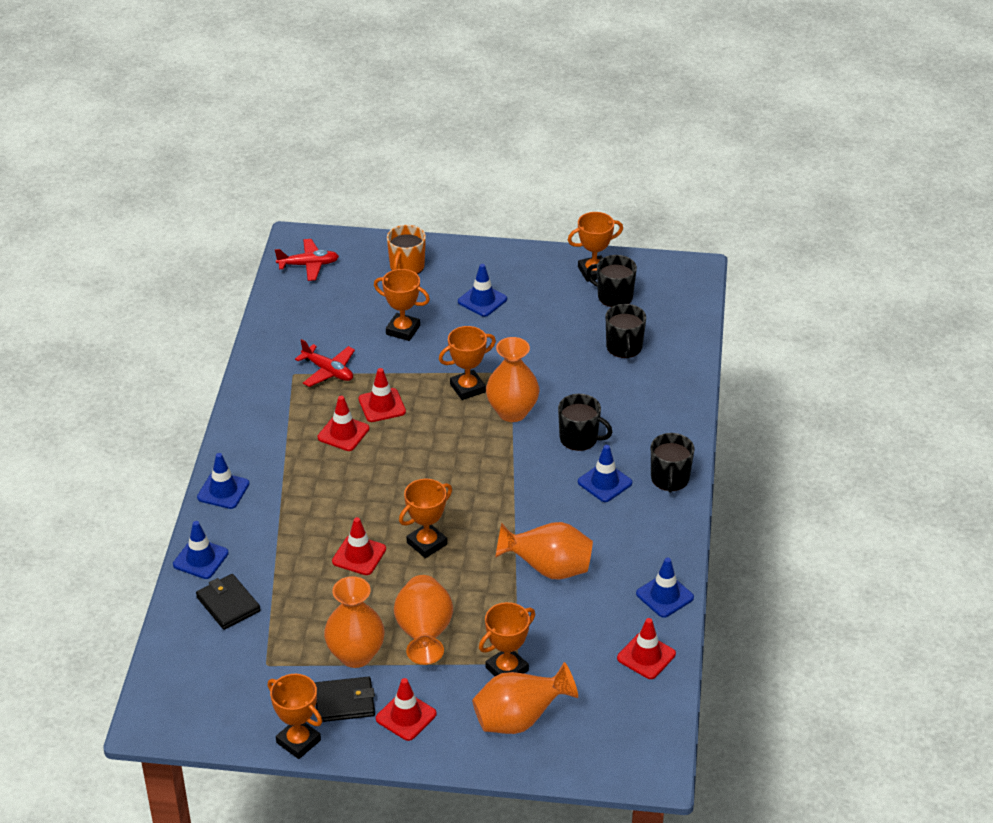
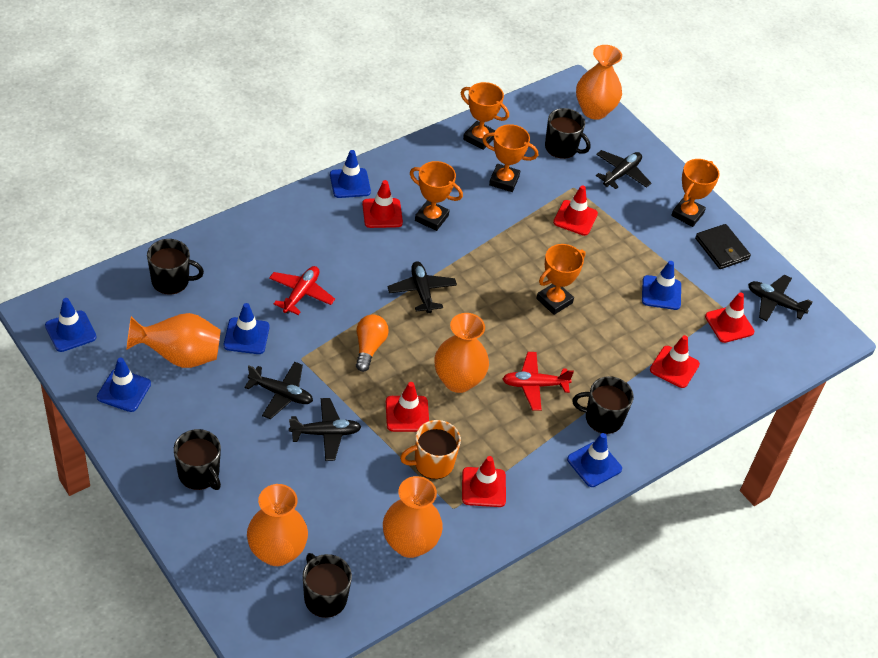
black mug: 4 -> 5
black plane: 0 -> 5
black wallet: 2 -> 1
blue traffic cone: 5 -> 6
orange light bulb: 0 -> 1
orange trophy: 6 -> 5
red traffic cone: 5 -> 6

